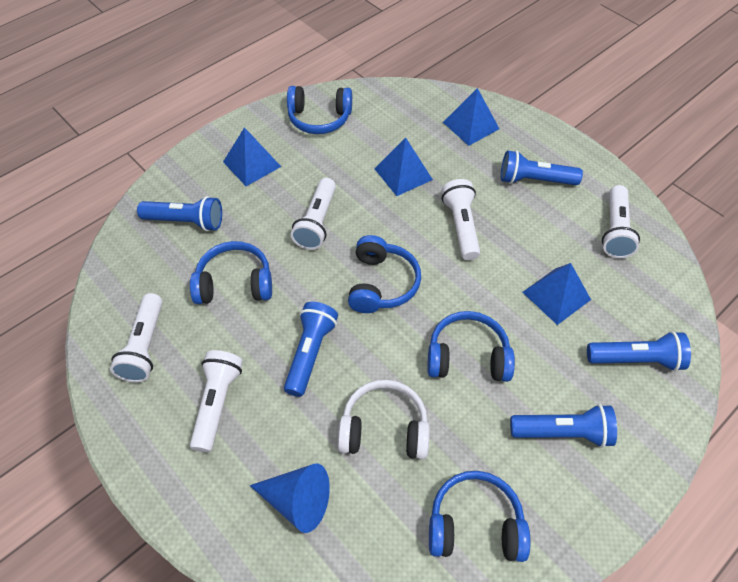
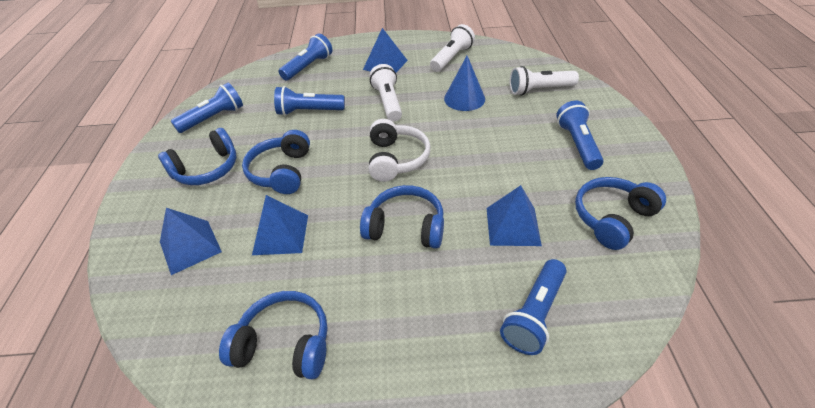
white flashlight: 5 -> 3

